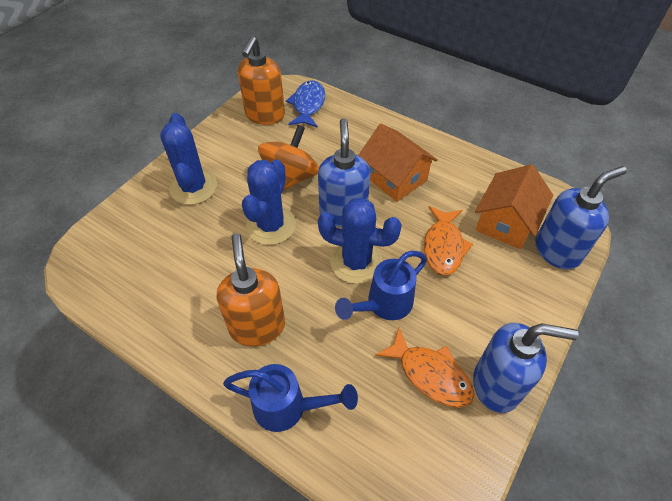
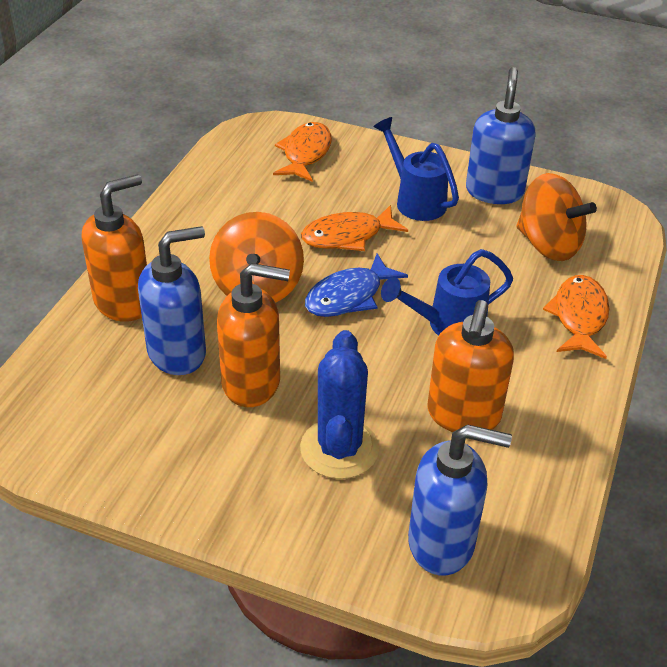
blue cactus: 3 -> 1
orange fish: 2 -> 3
orange house: 2 -> 0
orange soap dispenser: 2 -> 3
orange spinning top: 1 -> 2

